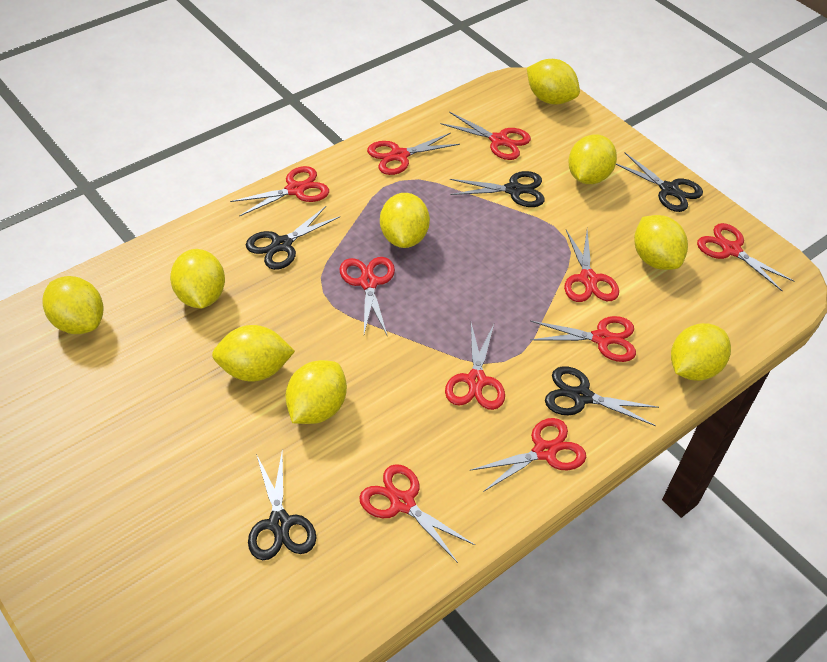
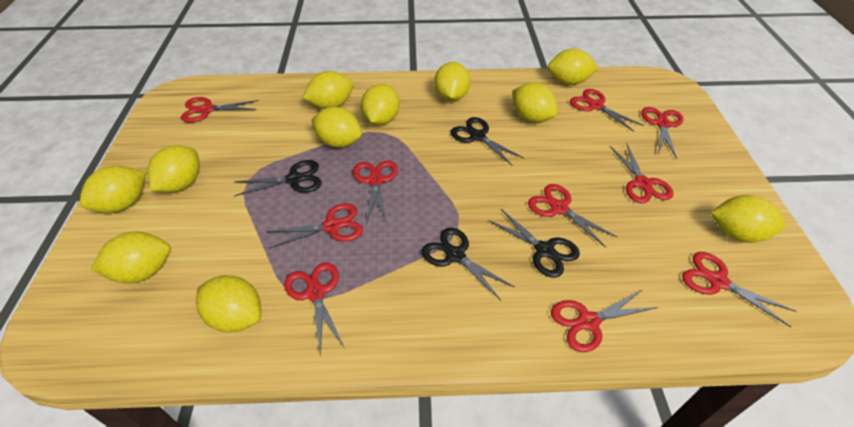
black scissors: 5 -> 4
yellow lemon: 9 -> 11

